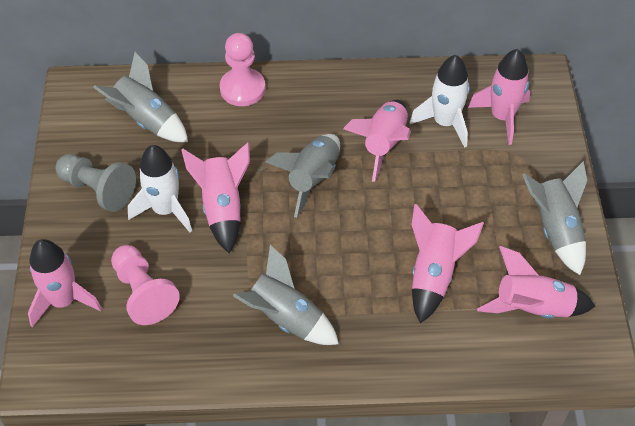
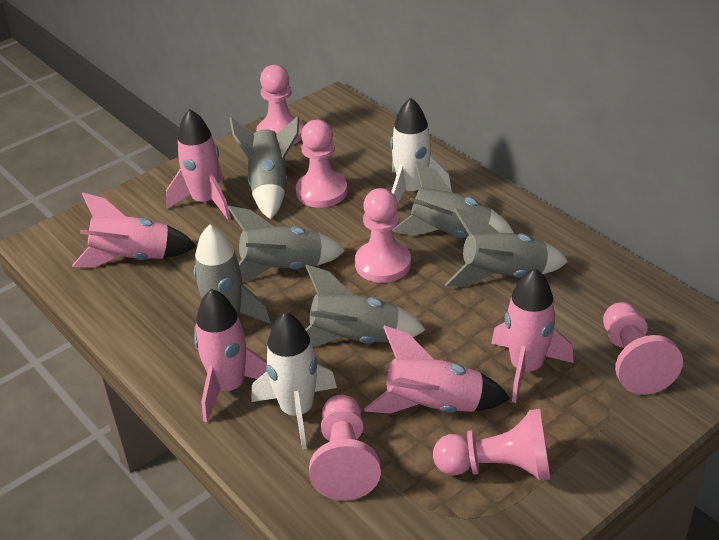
grey pawn: 1 -> 0
grey rocket: 4 -> 6
pink pawn: 2 -> 6
pink rocket: 6 -> 5

